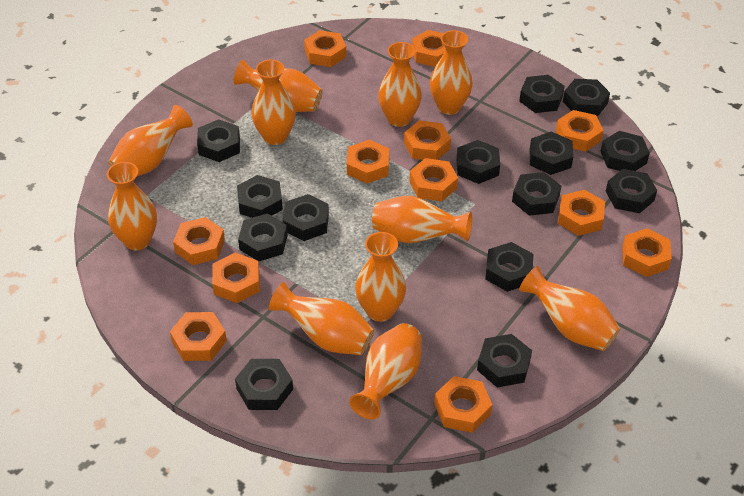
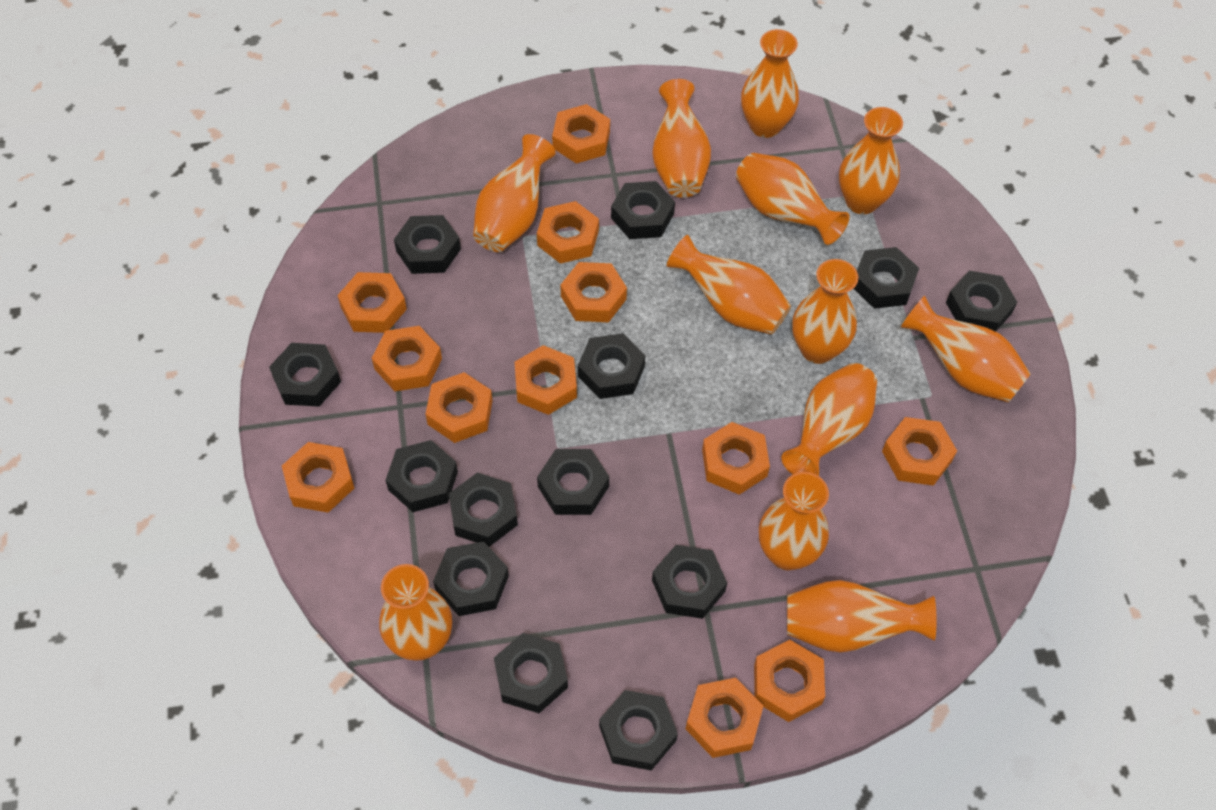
black nut: 14 -> 13
orange vase: 11 -> 12

